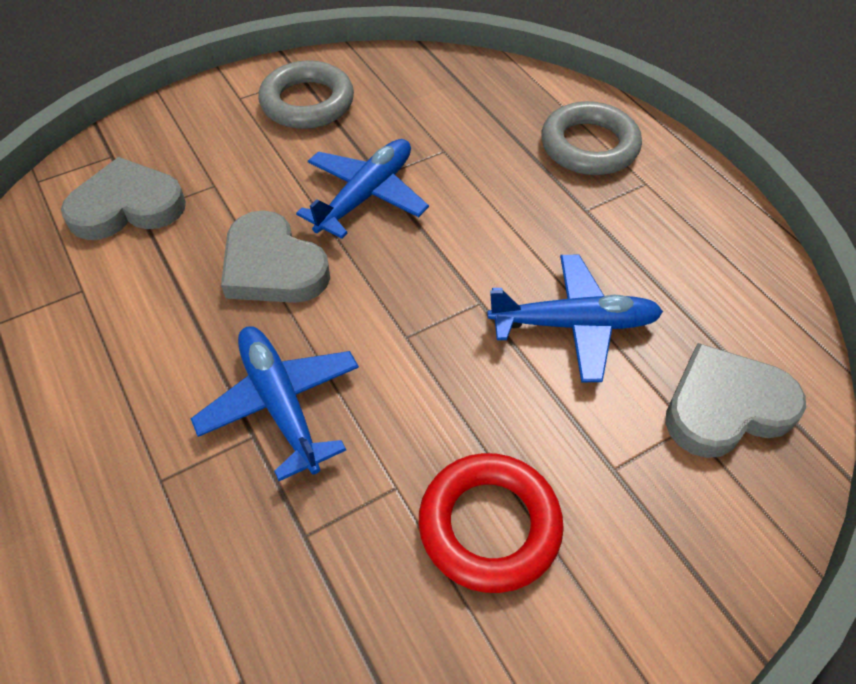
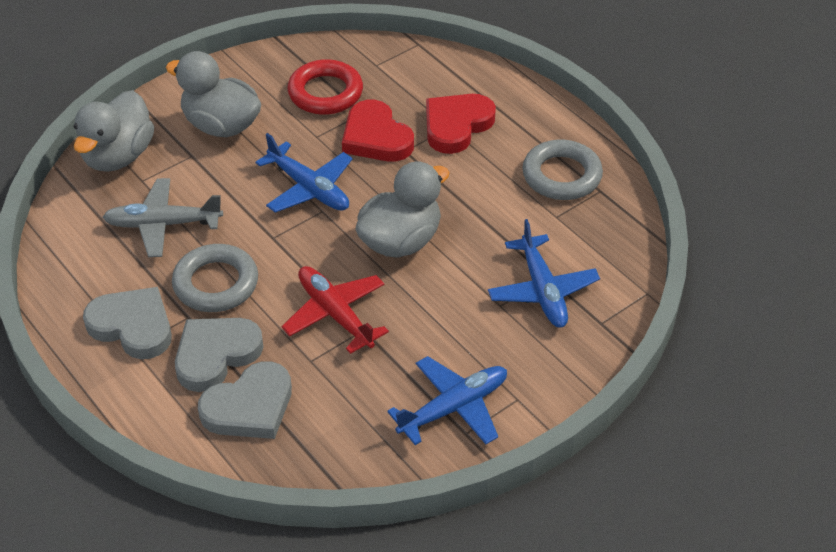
grey duck: 0 -> 3
grey plane: 0 -> 1
red heart: 0 -> 2
red plane: 0 -> 1

